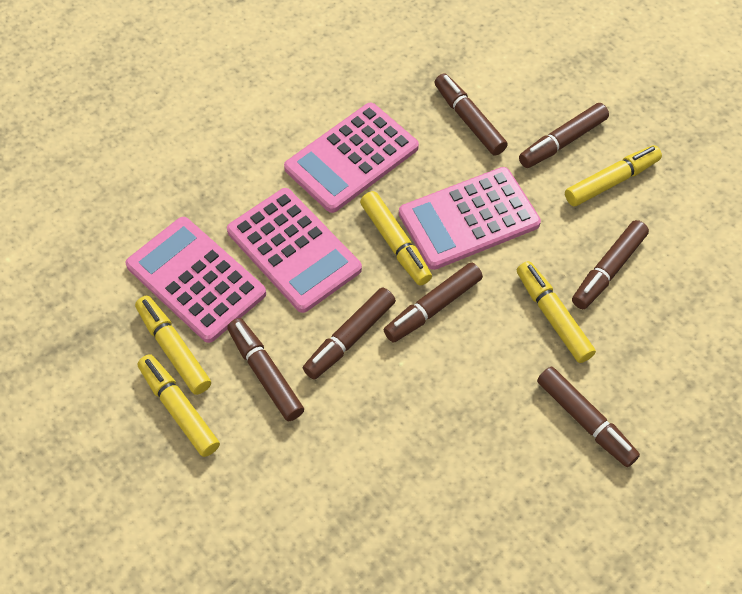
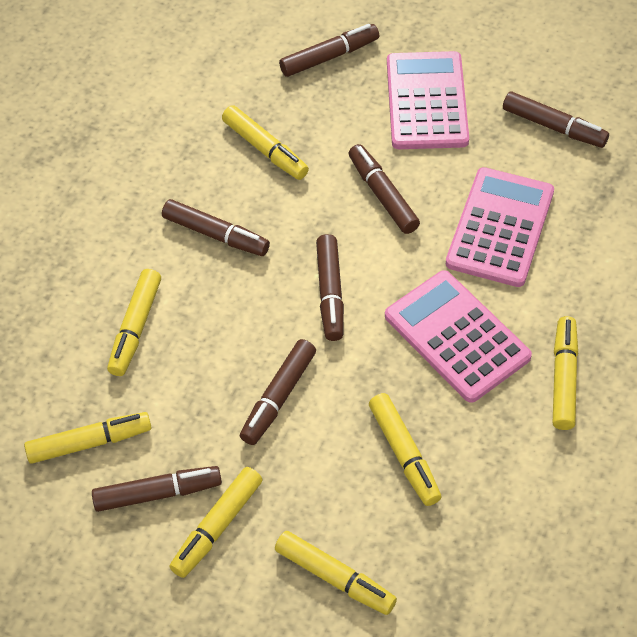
pink calculator: 4 -> 3
yellow marker: 5 -> 7

